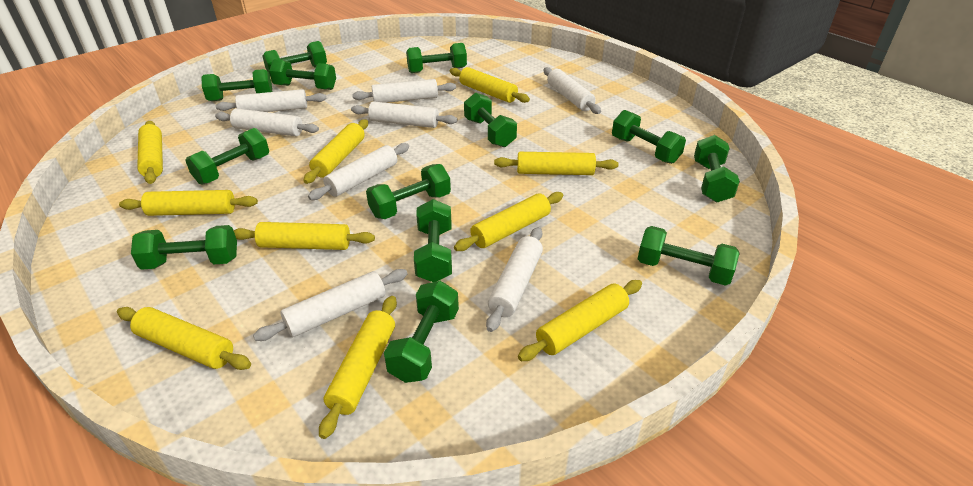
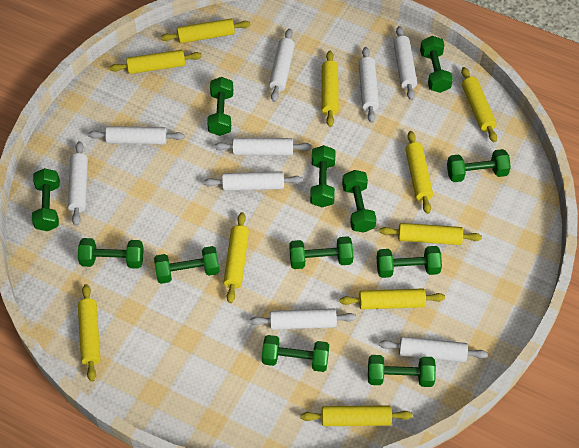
green dumbbell: 13 -> 12
white rolling pin: 8 -> 9

